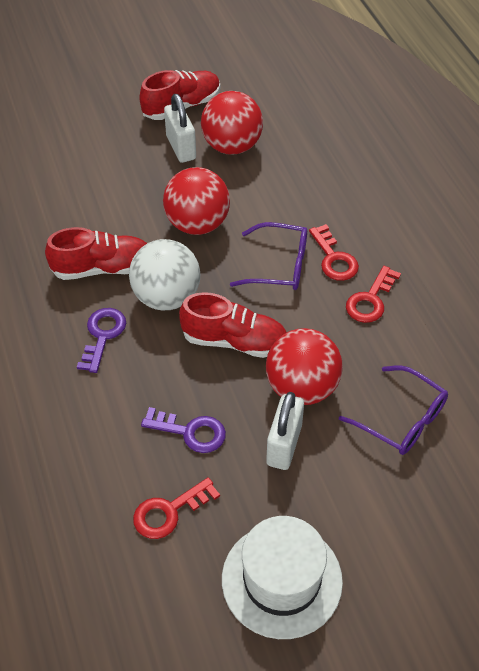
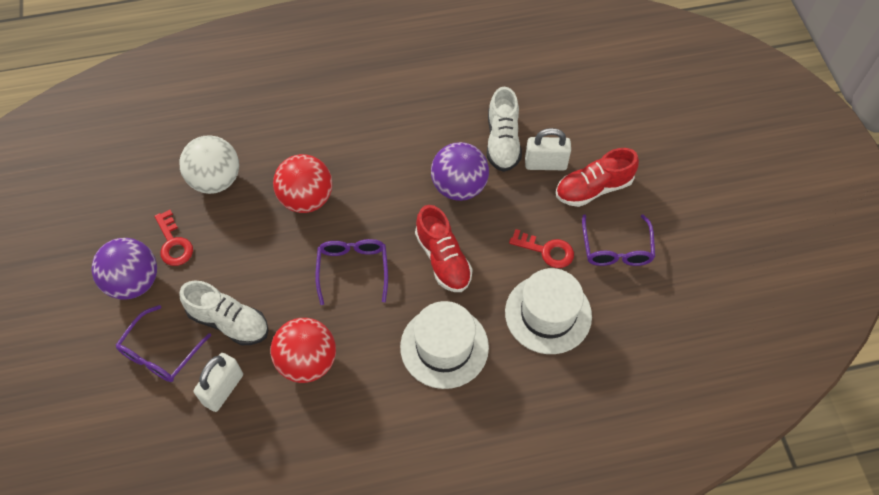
purple ball: 0 -> 2
purple glasses: 2 -> 3
purple key: 2 -> 0
red ball: 3 -> 2
red key: 3 -> 2
red shoe: 3 -> 2
white hat: 1 -> 2
white shoe: 0 -> 2

